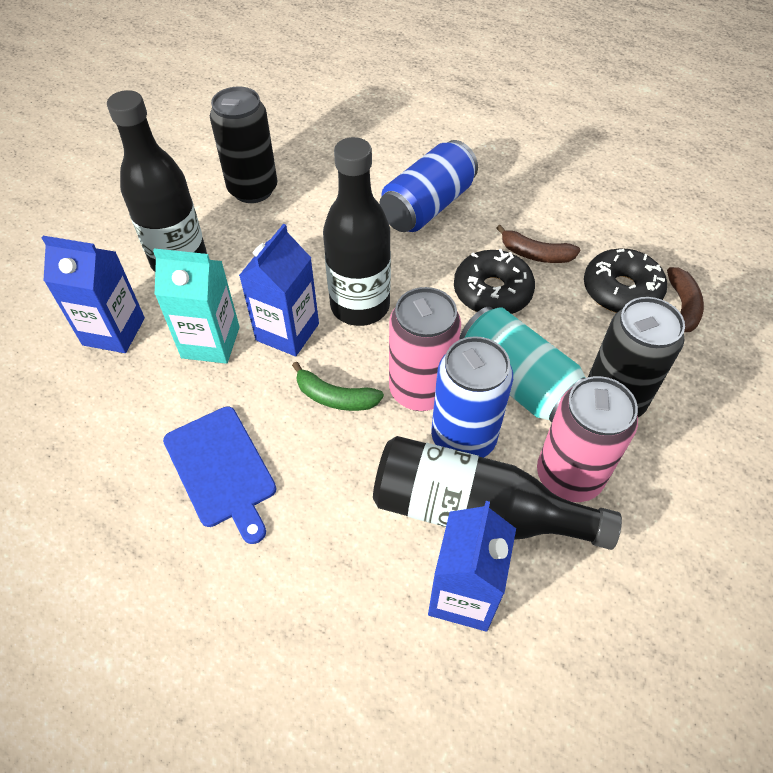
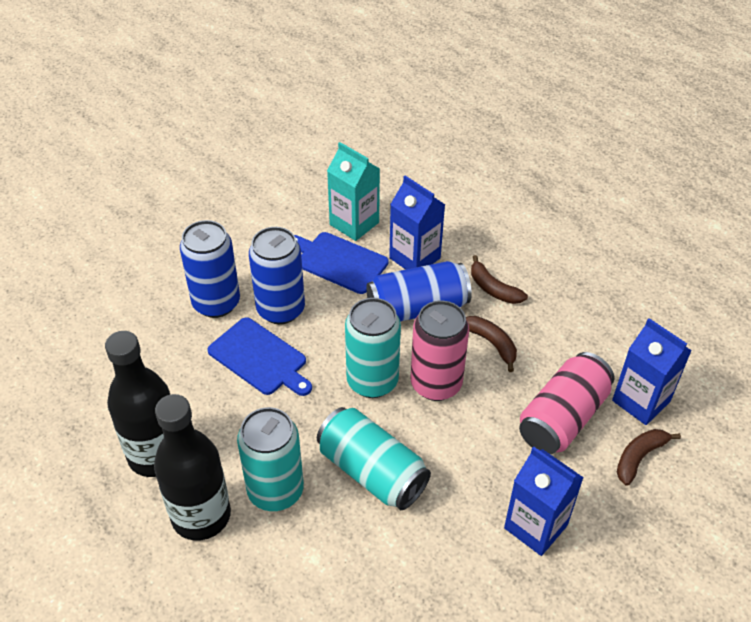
black bottle: 3 -> 2
black can: 2 -> 0
black donut: 2 -> 0
blue can: 2 -> 3
blue cutting board: 1 -> 2
brown banana: 2 -> 3
green banana: 1 -> 0
turquoise can: 1 -> 3

